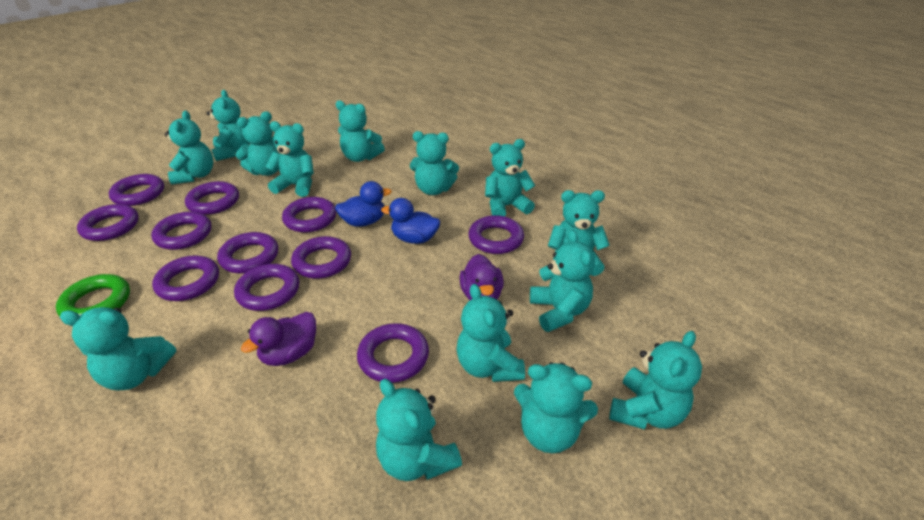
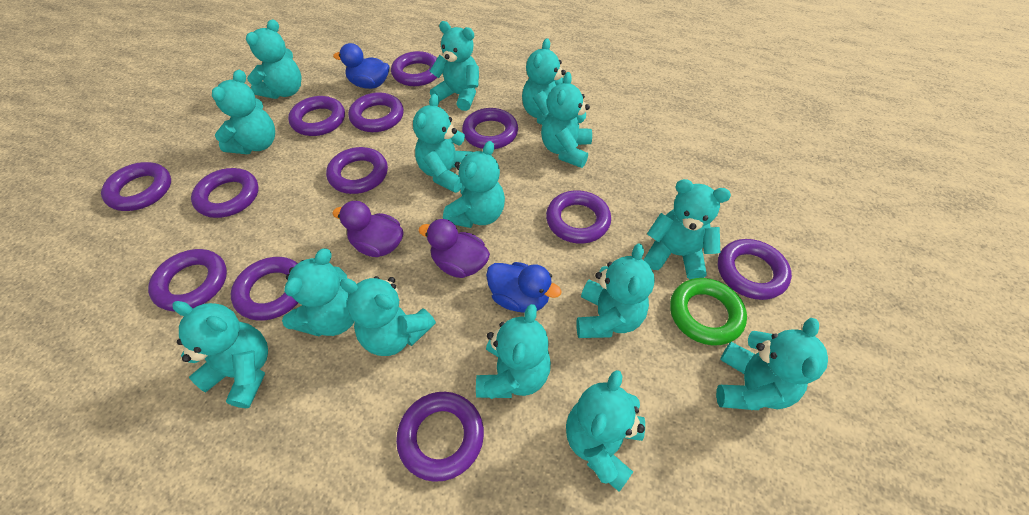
purple ring: 11 -> 12
turquoise teddy bear: 14 -> 15

